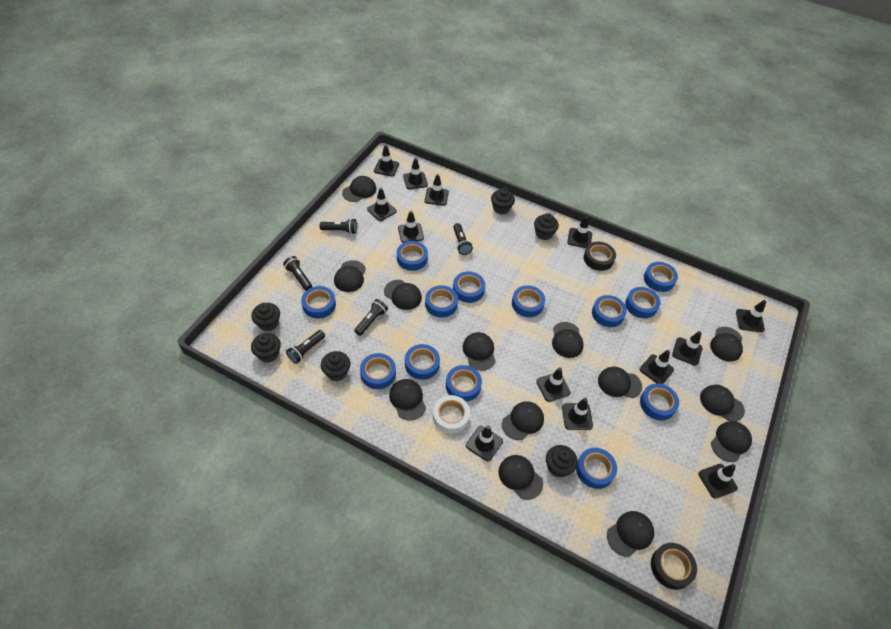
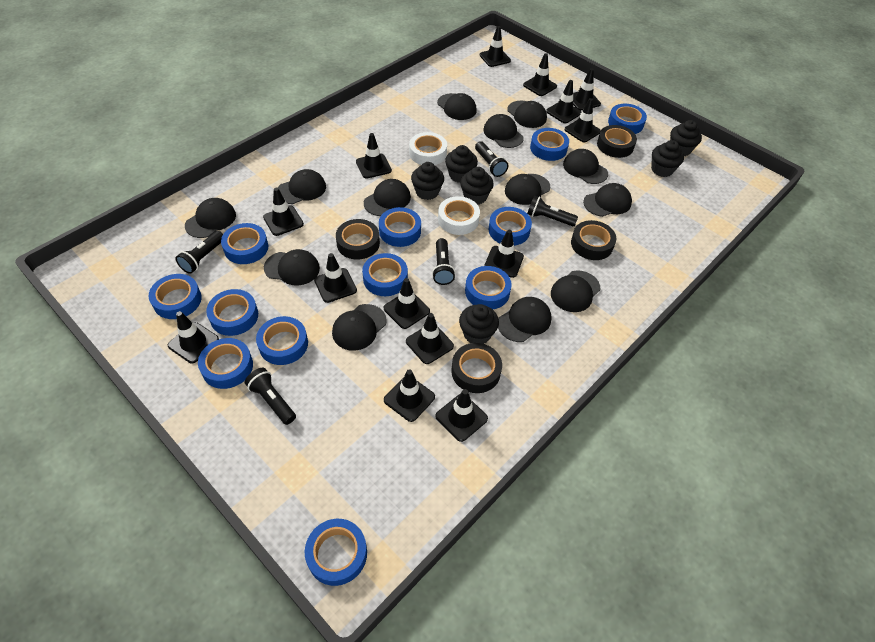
black tape: 2 -> 4
black traffic cone: 13 -> 14
blue tape: 13 -> 12
white tape: 1 -> 2

